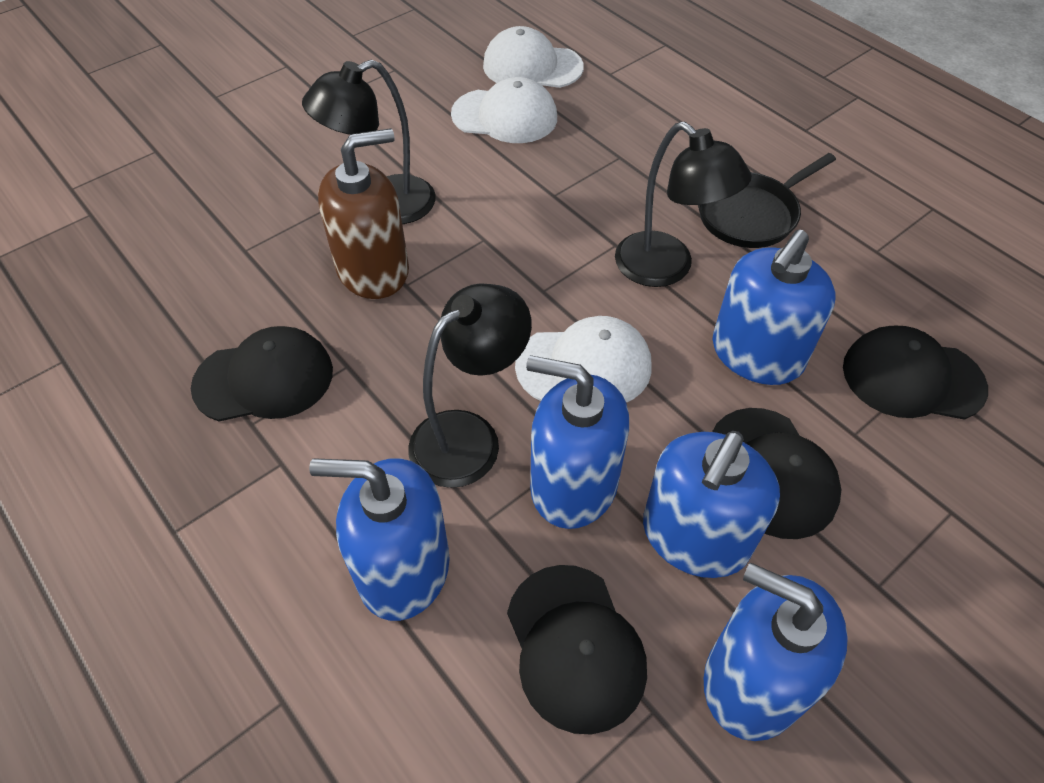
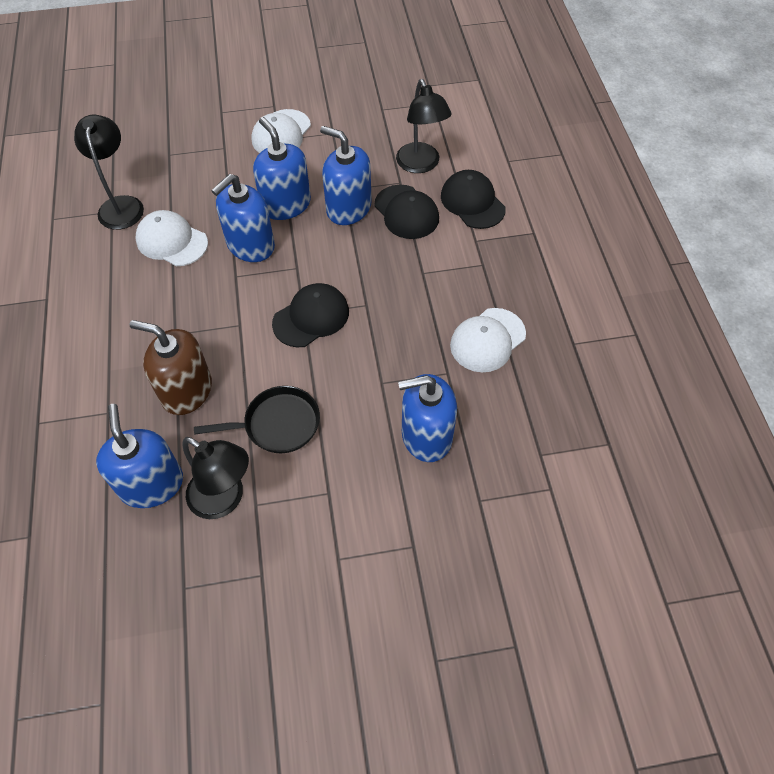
black cap: 4 -> 3

